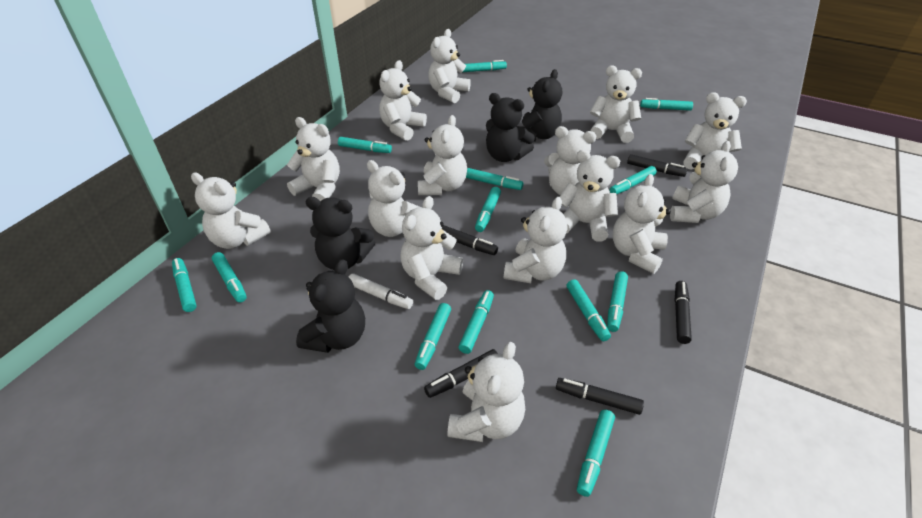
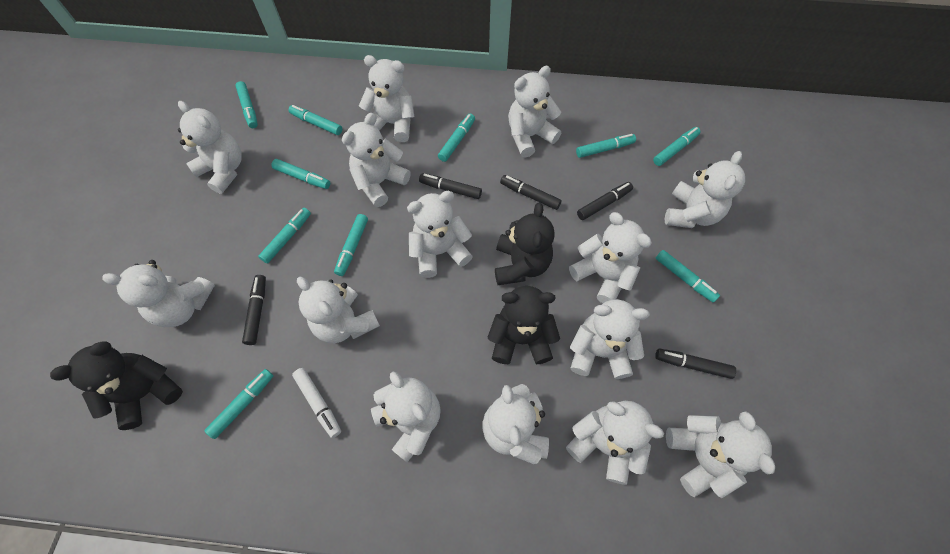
black teddy bear: 4 -> 3
turquoise marker: 13 -> 10
white teddy bear: 15 -> 14

